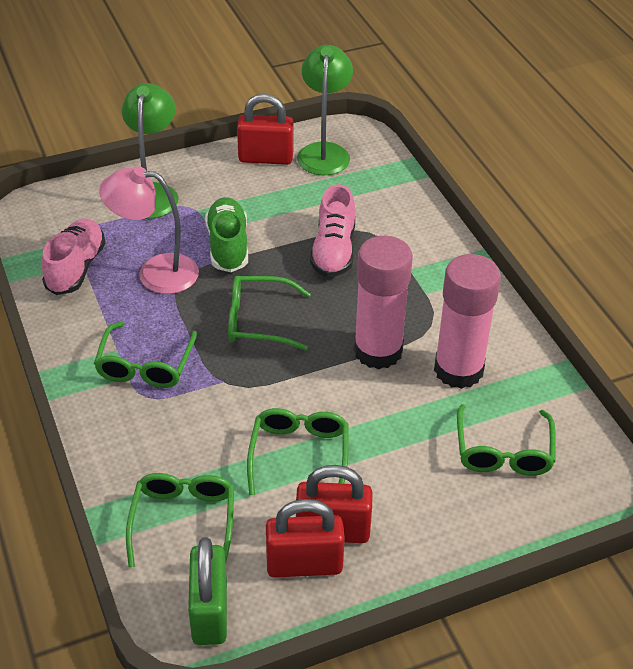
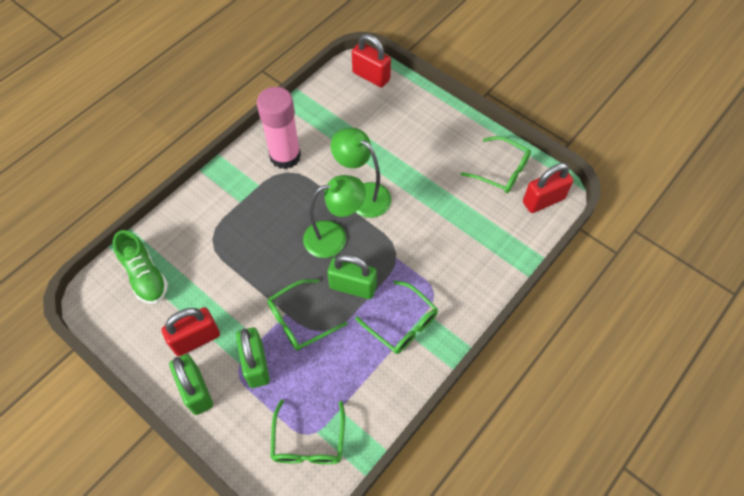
green glasses: 5 -> 4
green padlock: 1 -> 3
pink glue stick: 2 -> 1
pink lamp: 1 -> 0
pink shoe: 2 -> 0

